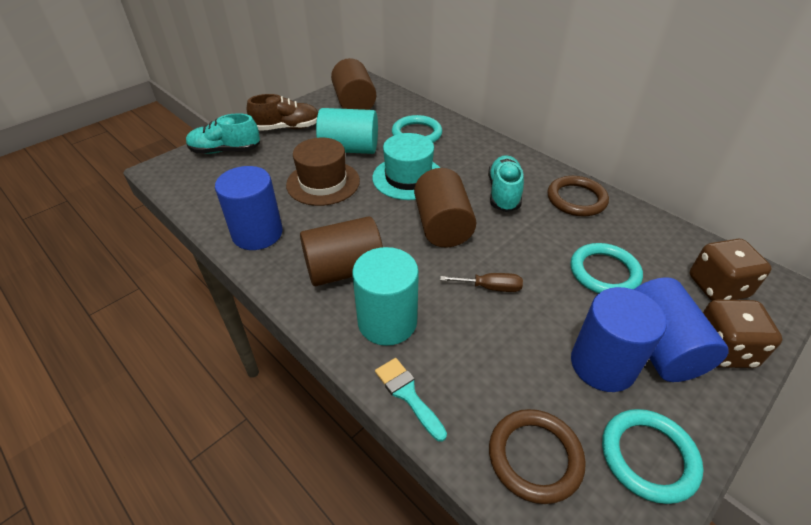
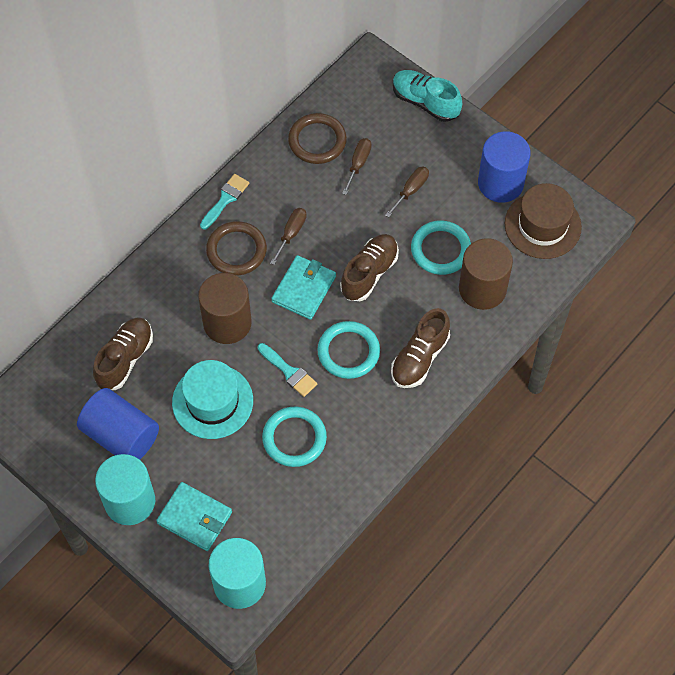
blue cylinder: 3 -> 2
brown cylinder: 3 -> 2
brown dice: 2 -> 0
brown screwdriver: 1 -> 3
brown shoe: 1 -> 3
turquoise brush: 1 -> 2
turquoise shoe: 2 -> 1
turquoise wallet: 0 -> 2

